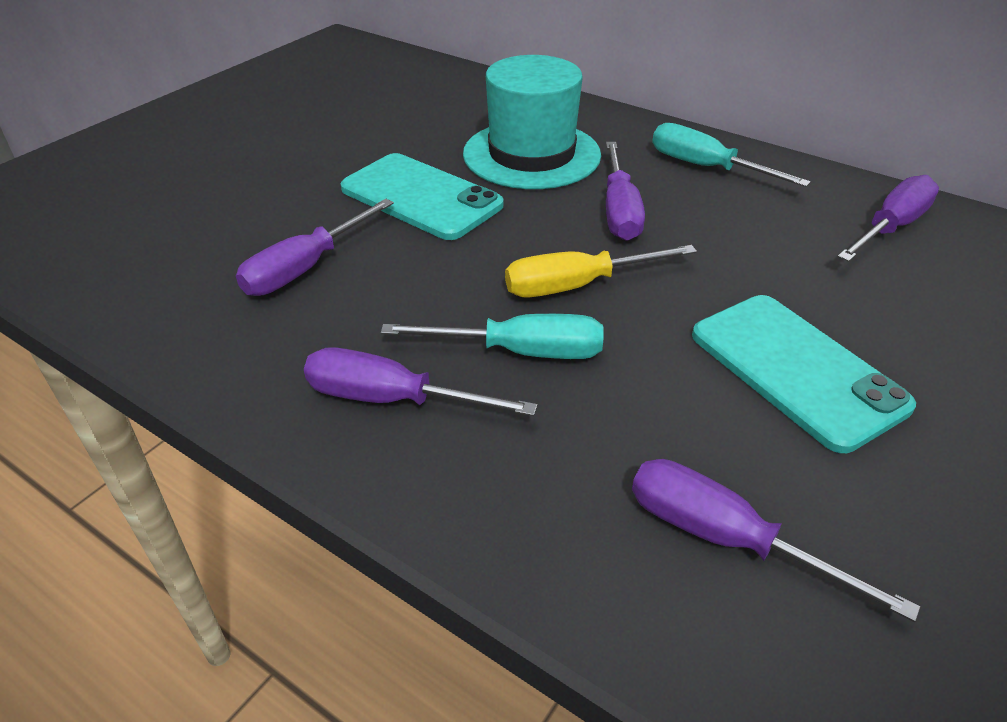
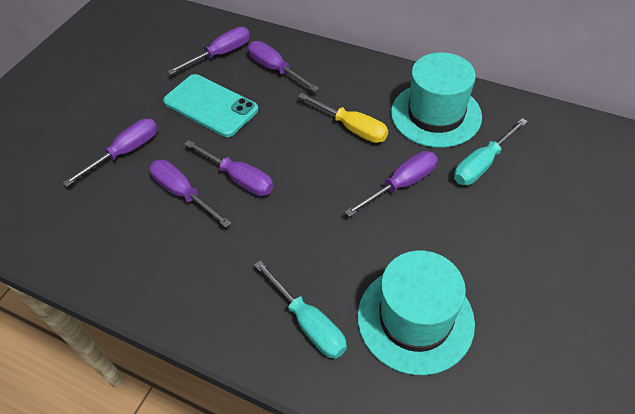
purple screwdriver: 5 -> 6
turquoise hat: 1 -> 2
turquoise phone: 2 -> 1

